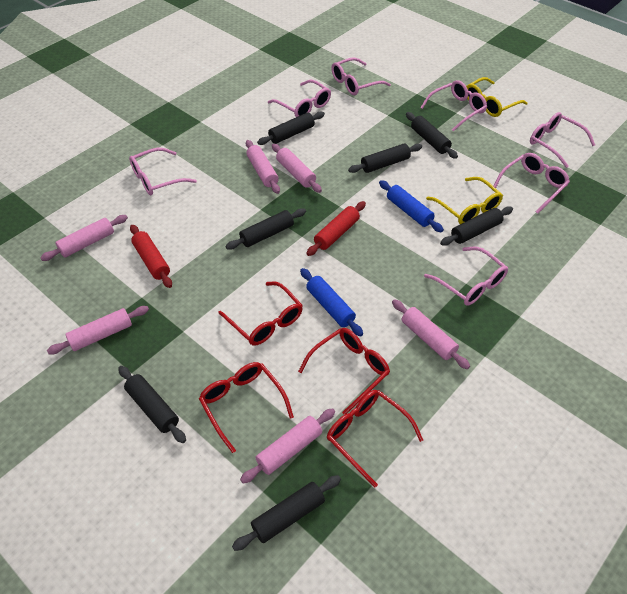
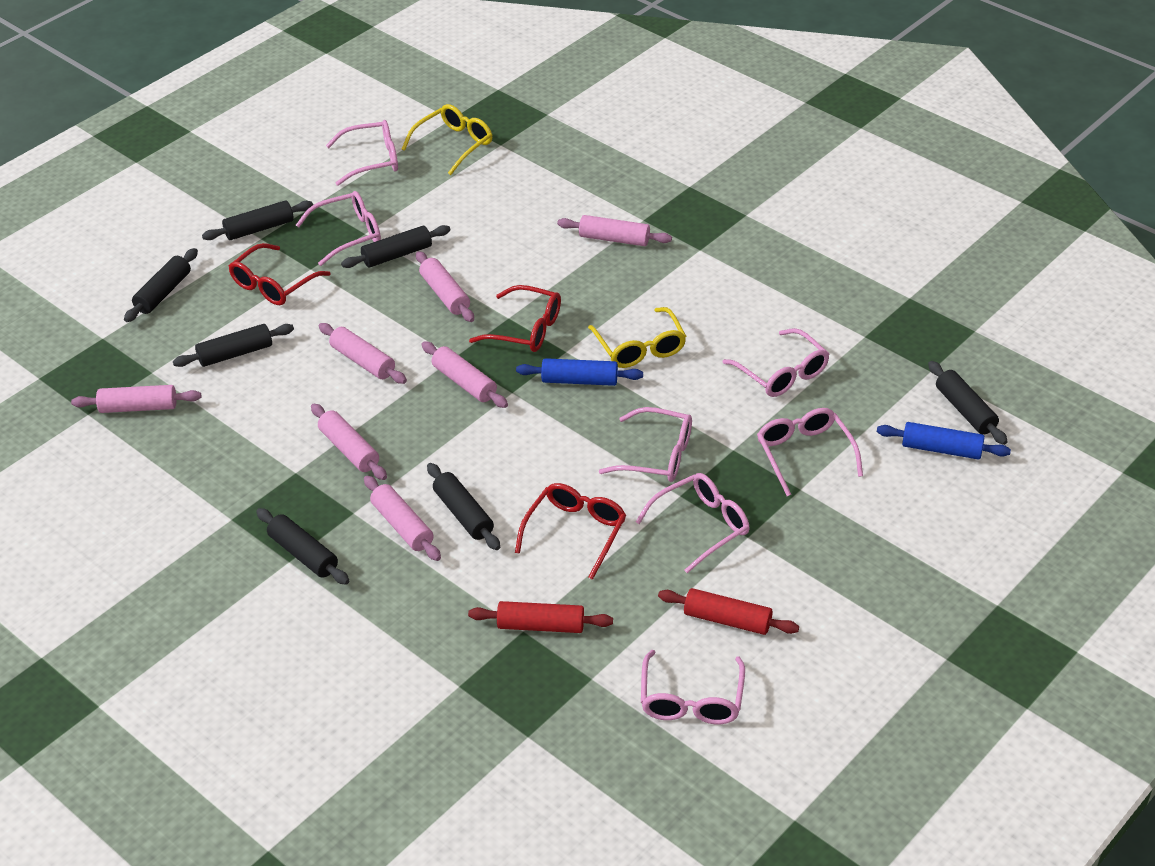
pink rolling pin: 6 -> 7
red glasses: 4 -> 3

